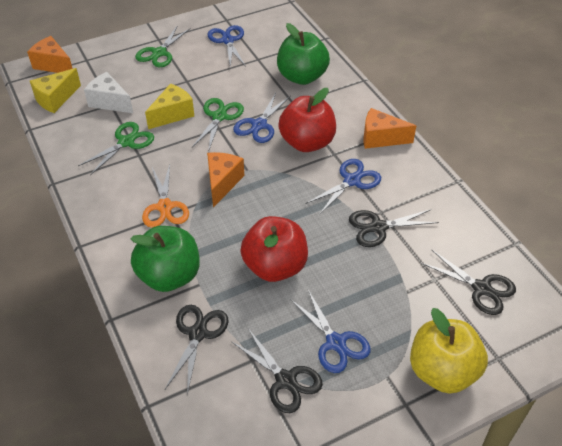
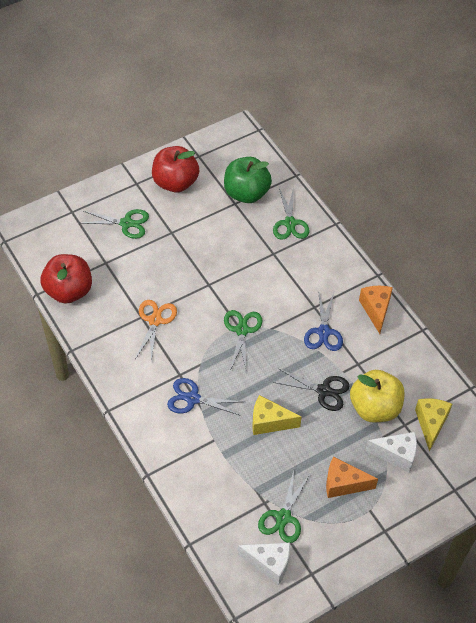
black scissors: 4 -> 1
blue scissors: 4 -> 2
green apple: 2 -> 1
green scissors: 3 -> 4
orange cheese: 3 -> 2
white cheese: 1 -> 2

